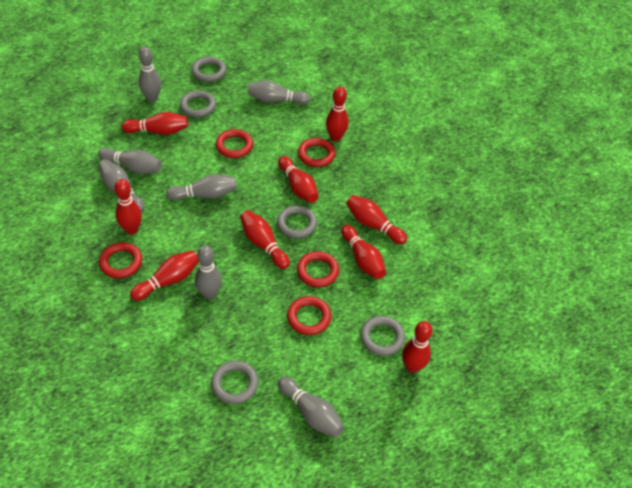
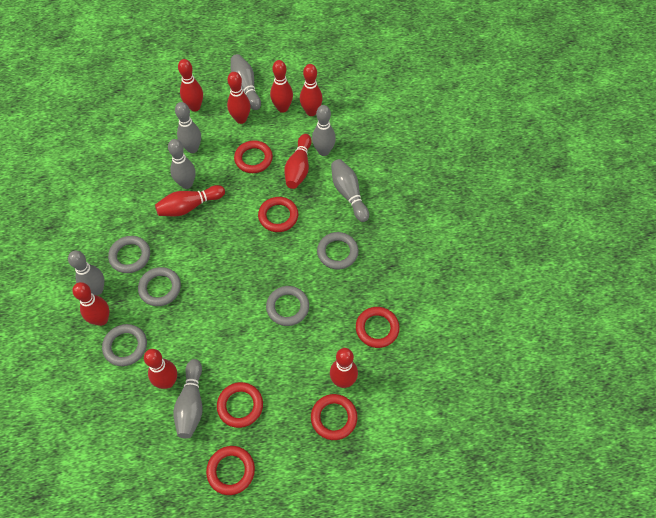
red ring: 5 -> 6

